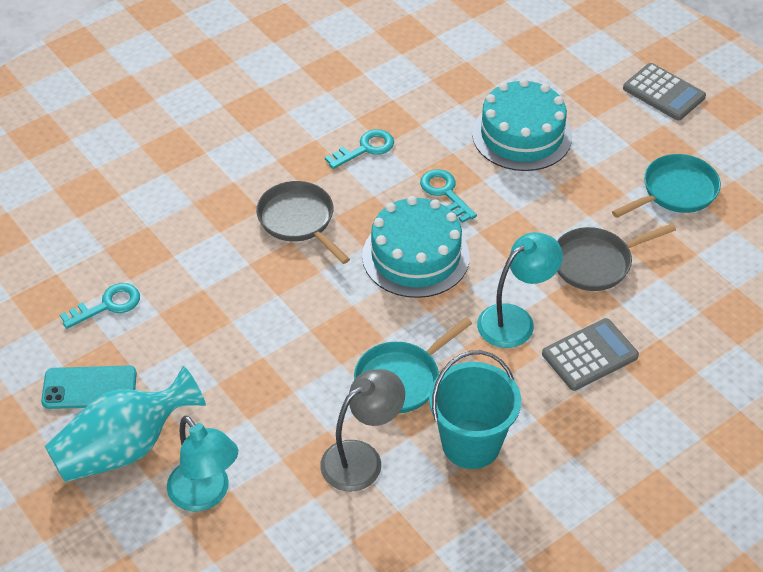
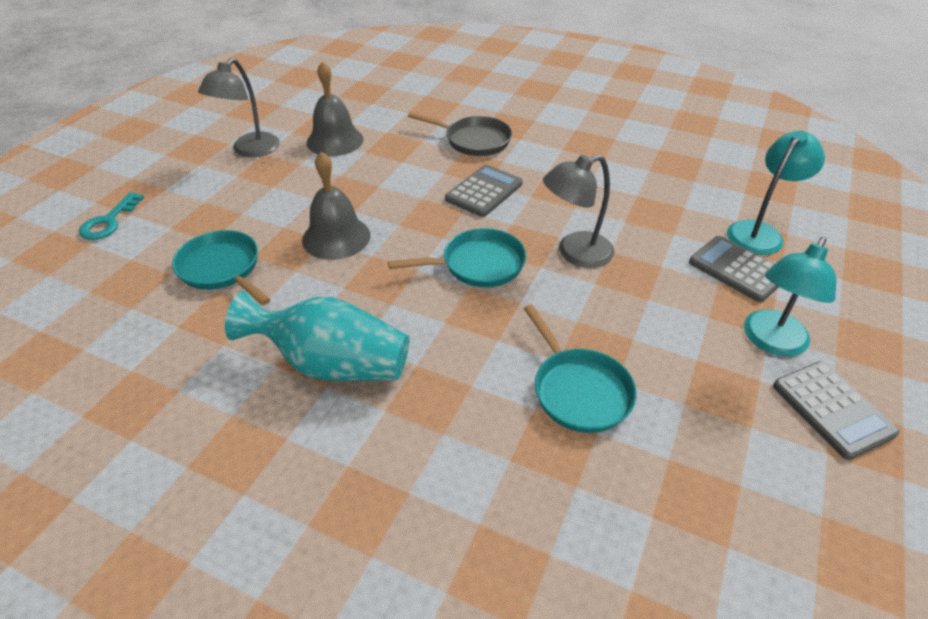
grey bell: 0 -> 2
grey calculator: 2 -> 3
grey lamp: 1 -> 2
grey pan: 2 -> 1
turquoise bucket: 1 -> 0
turquoise cake: 2 -> 0
turquoise key: 3 -> 1
turquoise pan: 2 -> 3
turquoise phone: 1 -> 0

